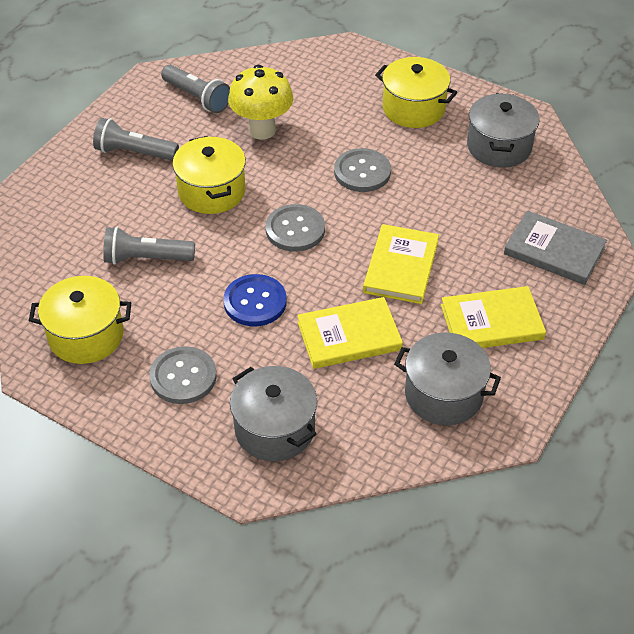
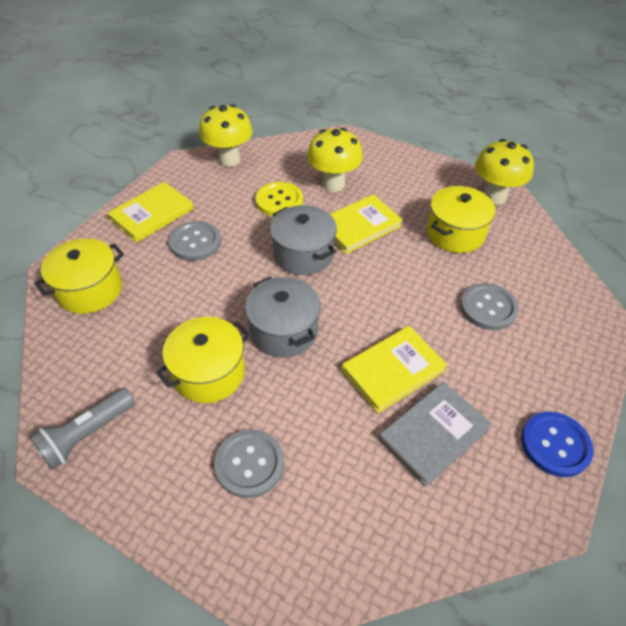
grey flashlight: 3 -> 1
grey pot: 3 -> 2
yellow button: 0 -> 1
yellow mushroom: 1 -> 3

